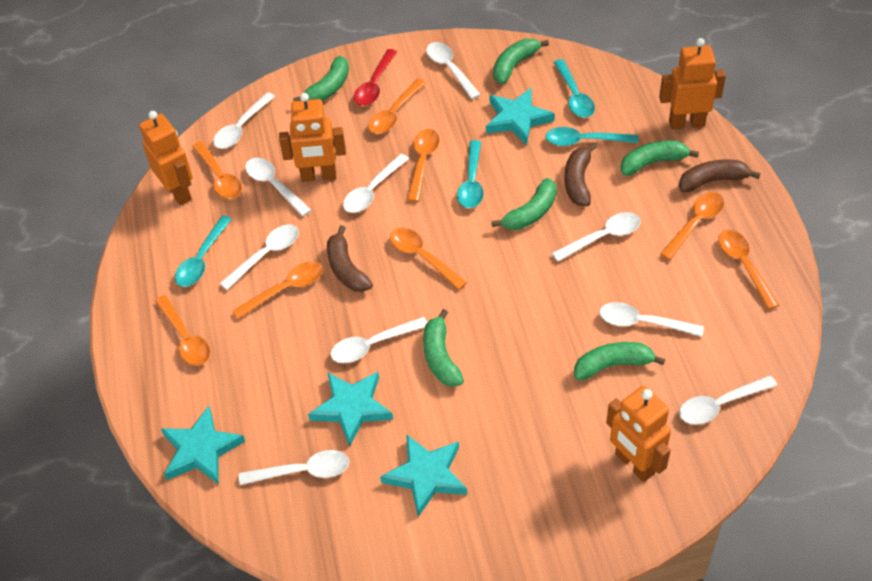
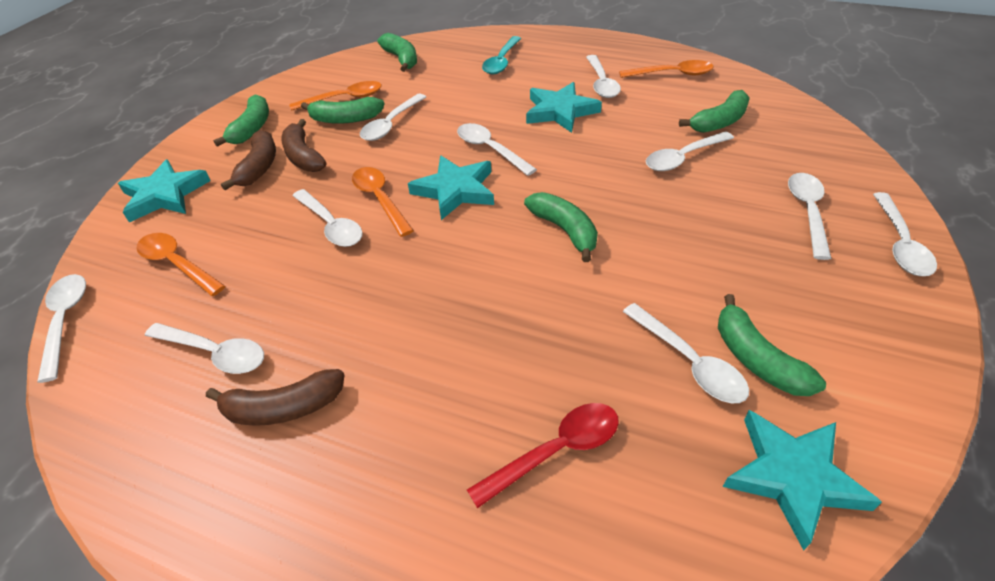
orange robot: 4 -> 0
orange spoon: 8 -> 4
turquoise spoon: 4 -> 1

